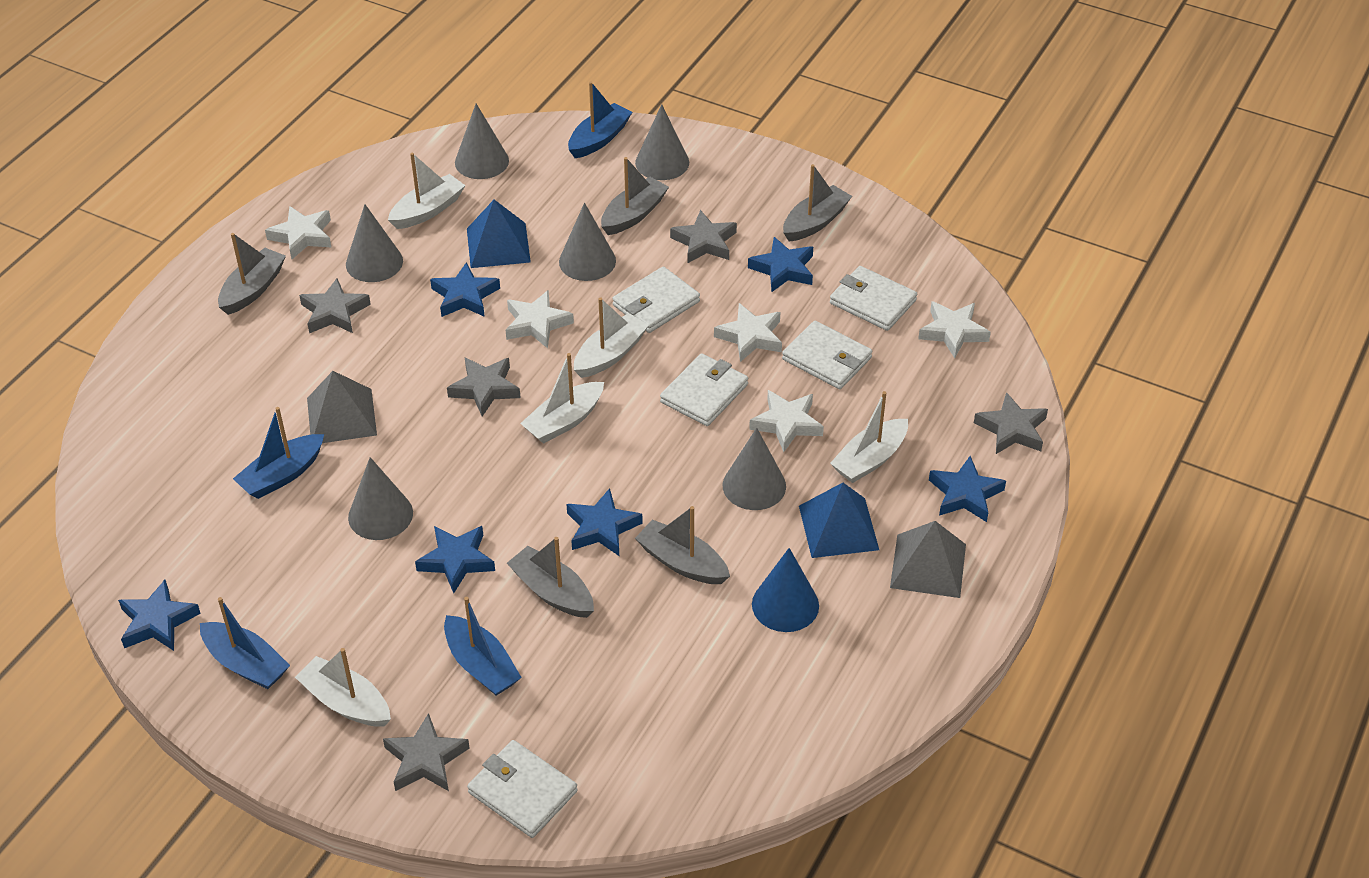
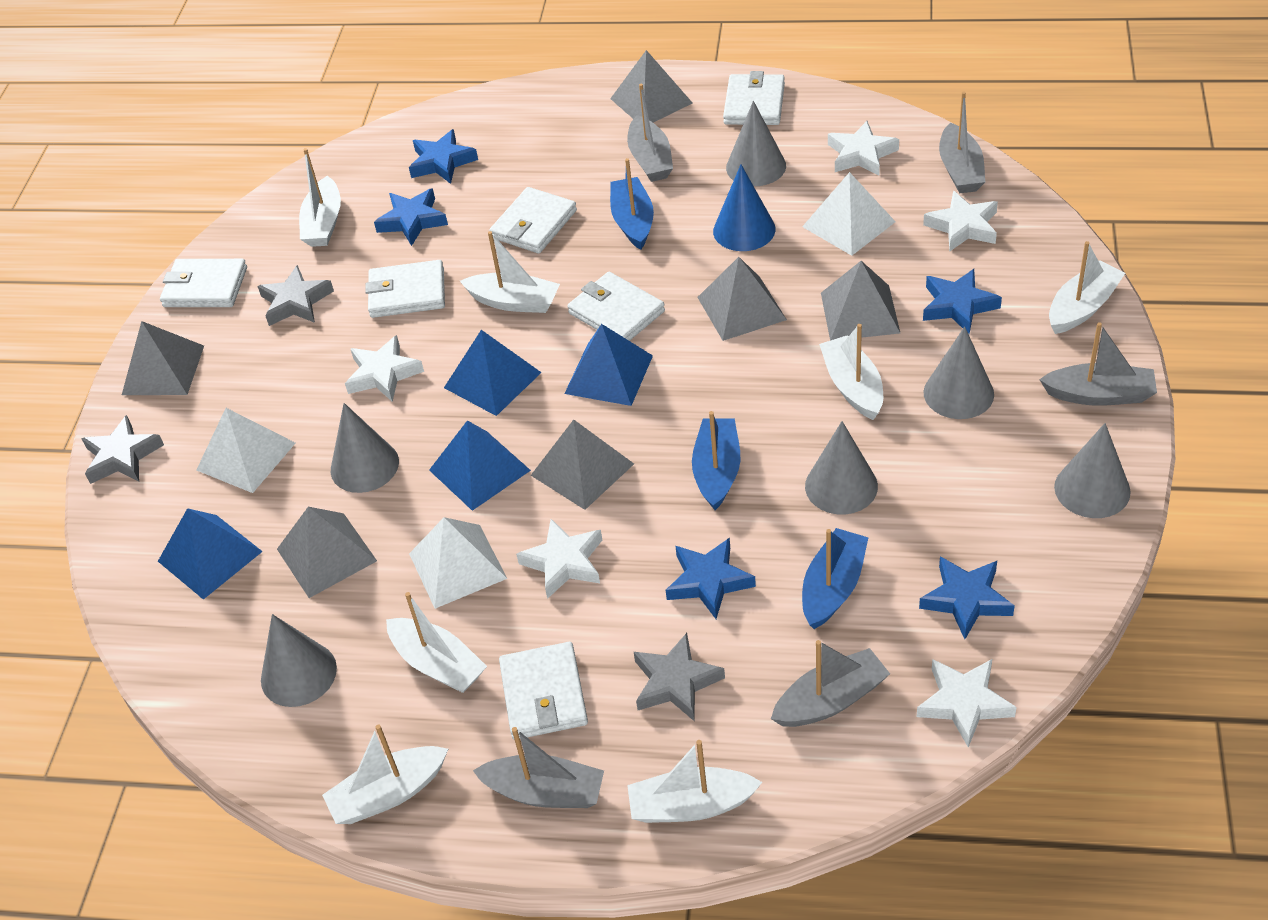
blue boat: 4 -> 3
blue pyramid: 2 -> 4
blue star: 6 -> 5
grey pyramid: 2 -> 6
grey star: 5 -> 3
white boat: 5 -> 7
white pyramid: 0 -> 3
white wallet: 5 -> 6

